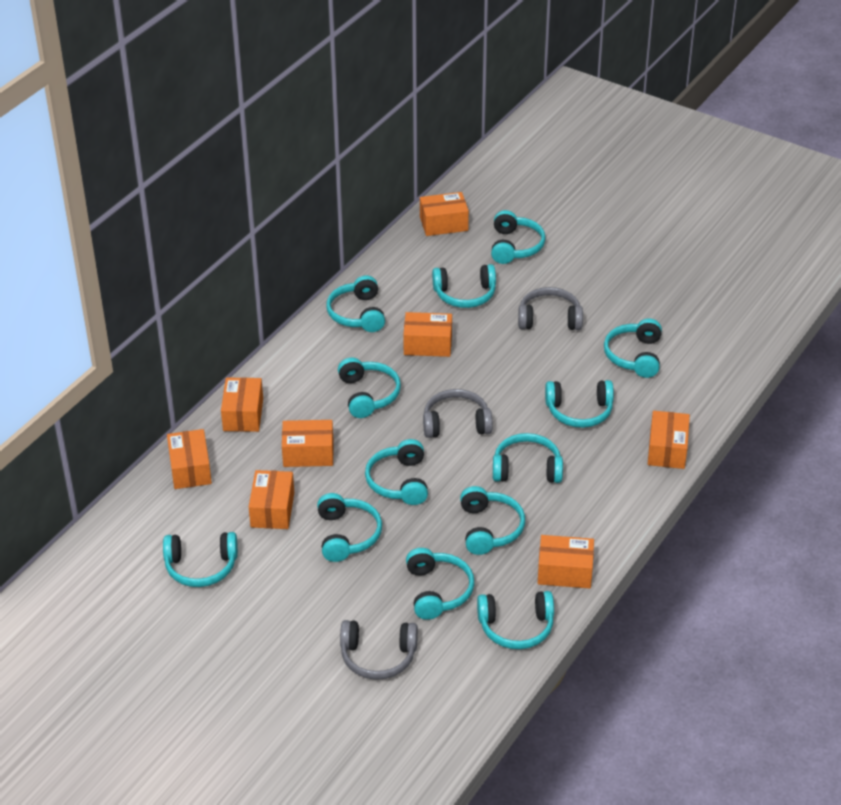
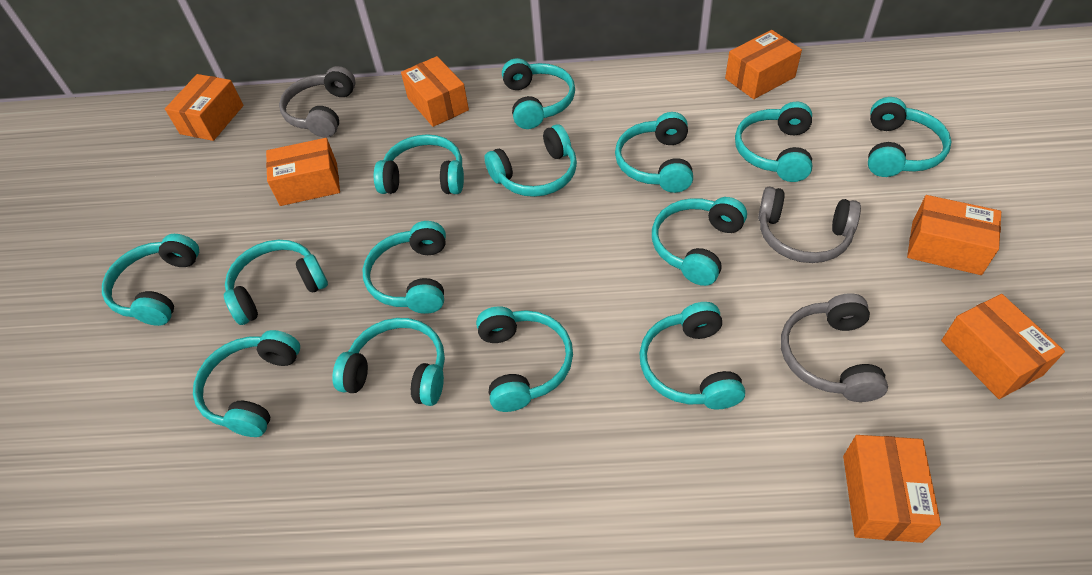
orange box: 8 -> 7
turquoise headphones: 13 -> 14

